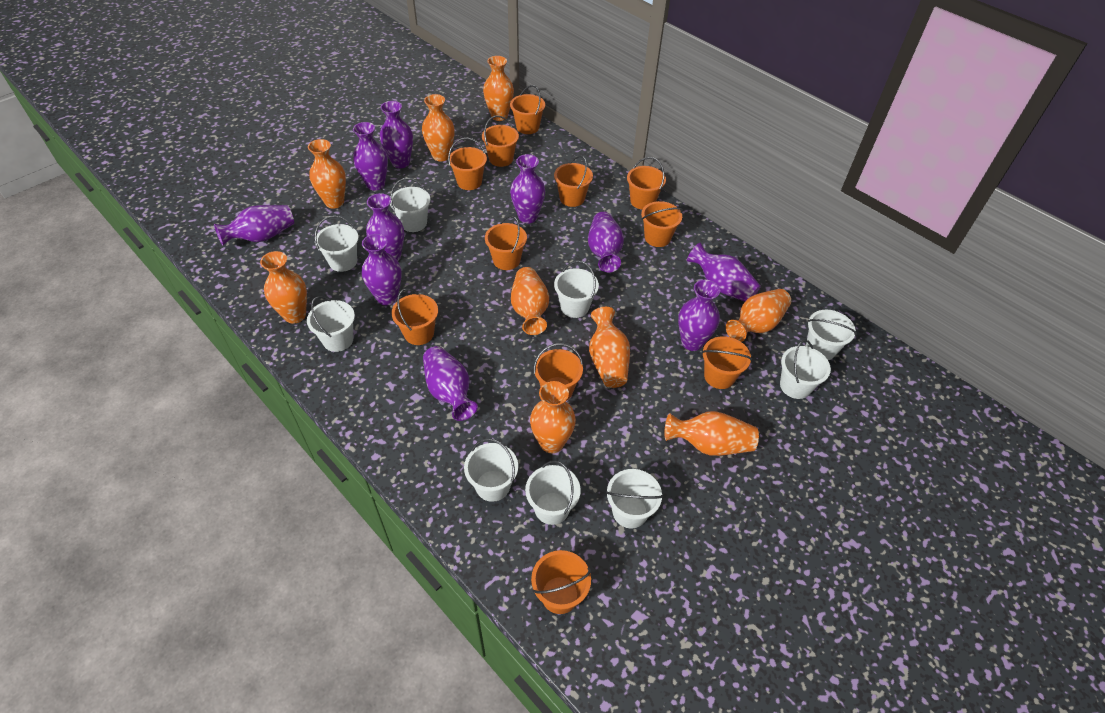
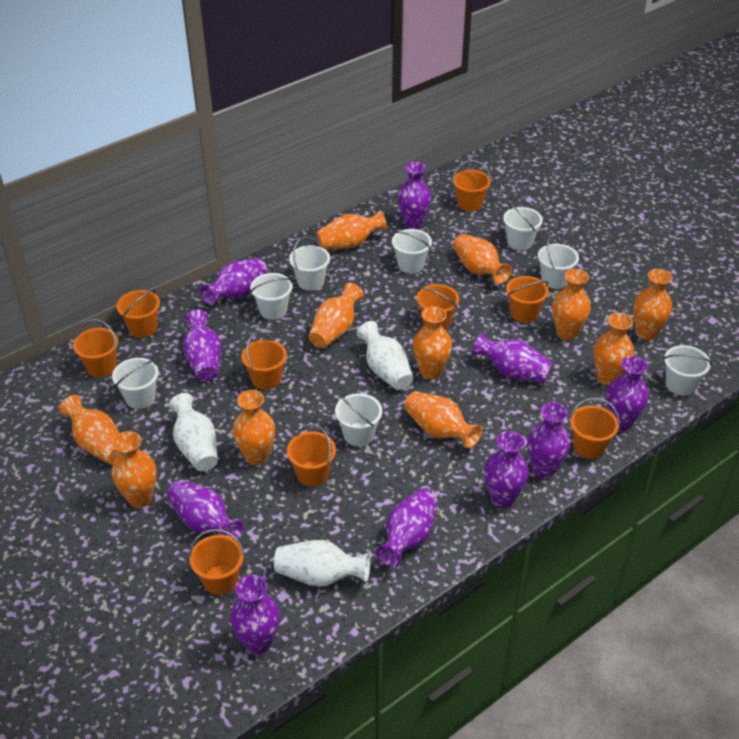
orange bucket: 11 -> 9
orange vase: 9 -> 11
white bucket: 9 -> 8
white vase: 0 -> 3

